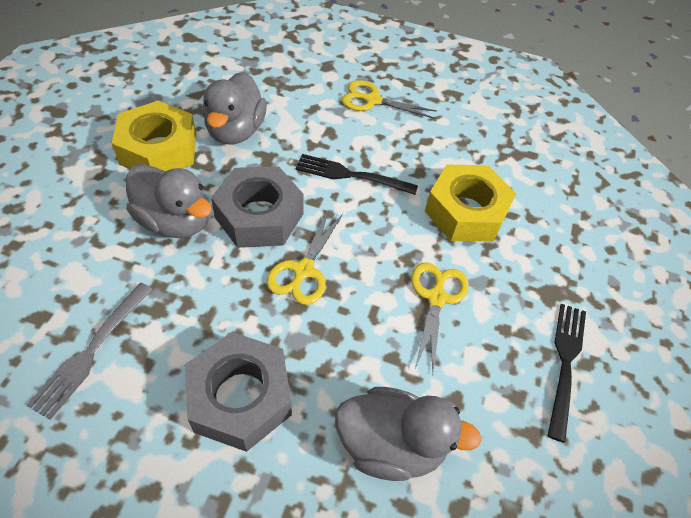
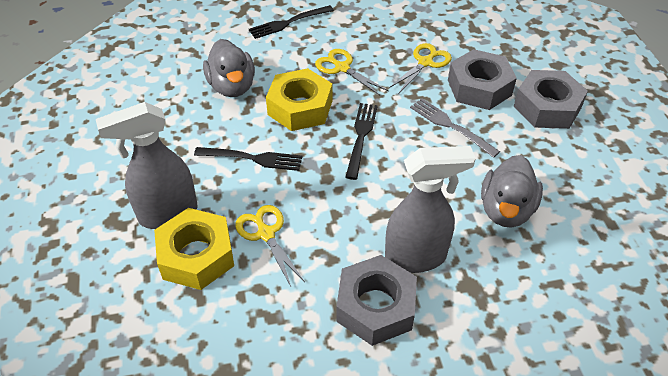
black fork: 2 -> 3
grey duck: 3 -> 2
grey nut: 2 -> 3
grey spray bottle: 0 -> 2

